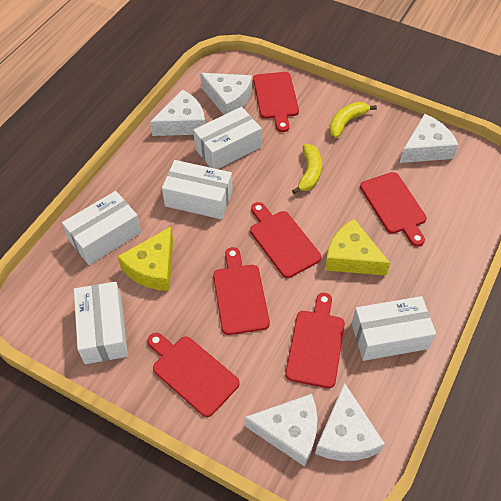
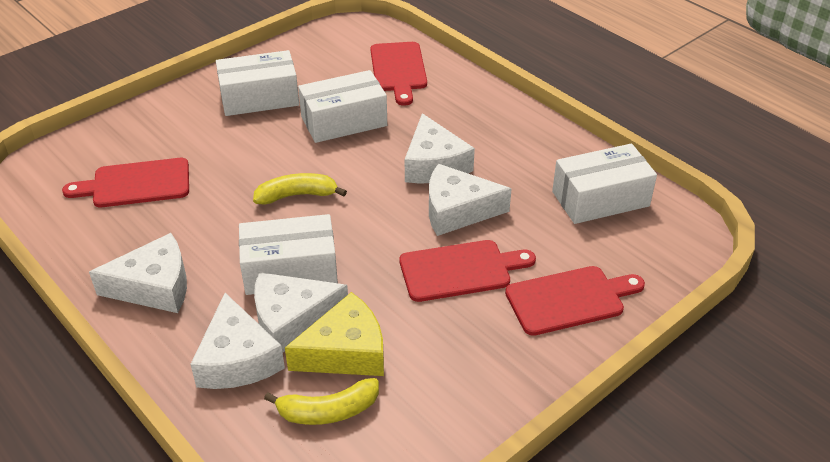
red cutting board: 6 -> 4
white box: 5 -> 4
yellow cheese: 2 -> 1

